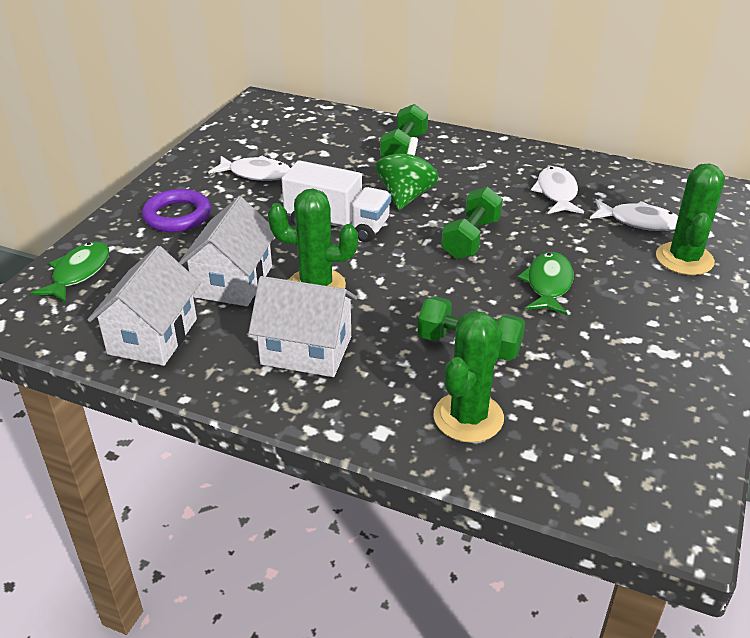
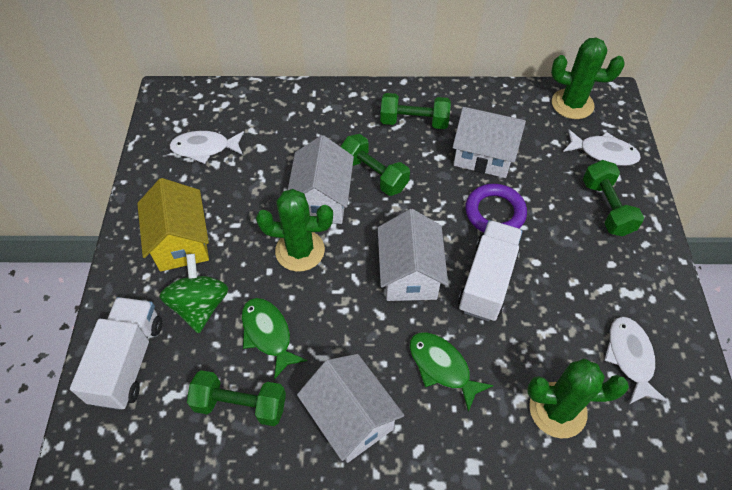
green dumbbell: 3 -> 4
white house: 3 -> 4
white truck: 1 -> 2
yellow house: 0 -> 1

